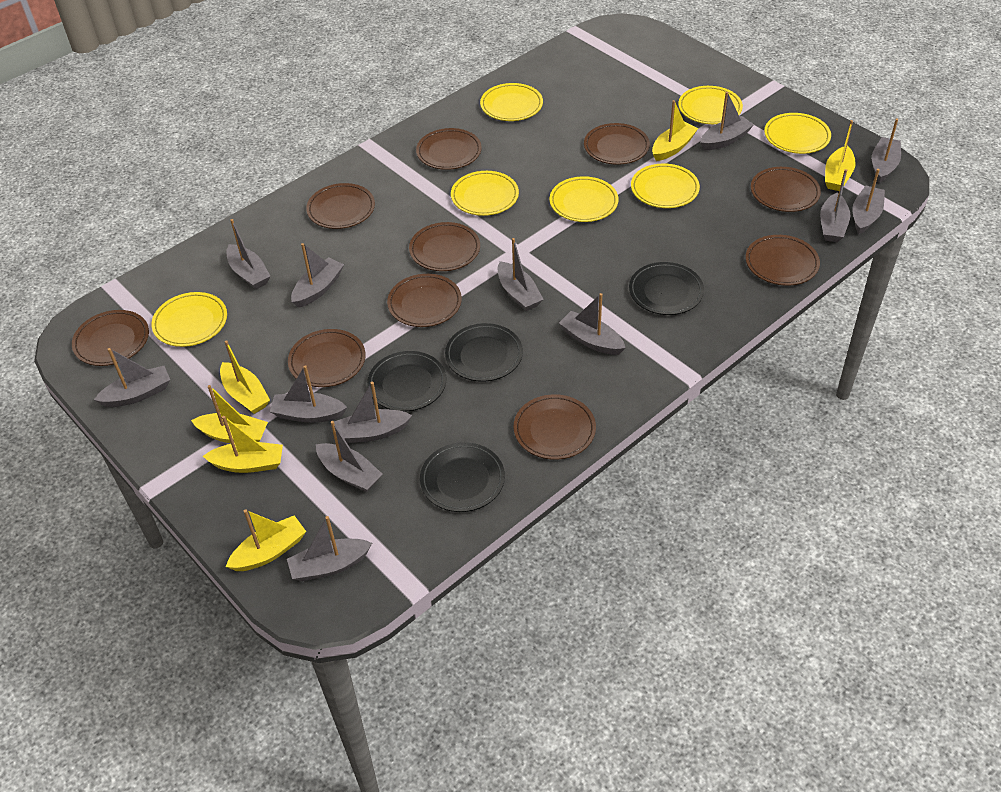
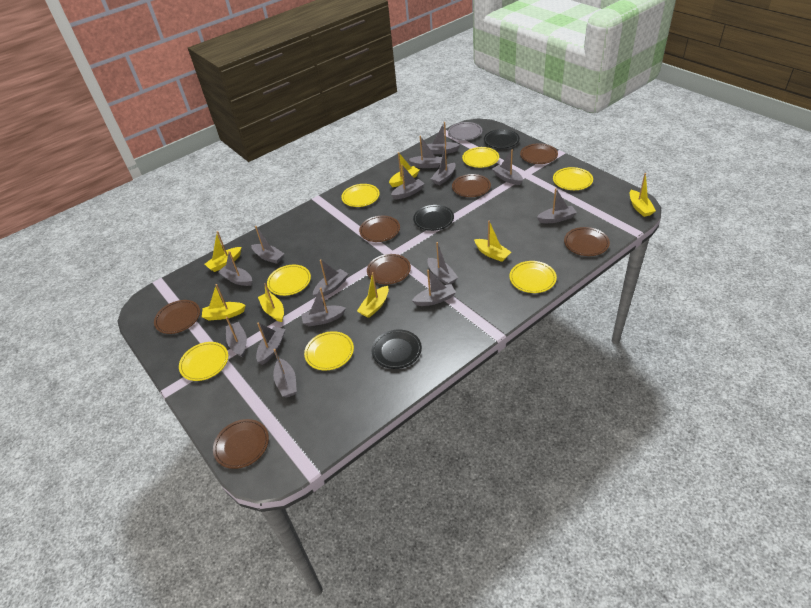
black plate: 4 -> 3
brown plate: 10 -> 7
grey boat: 13 -> 15
grey plate: 0 -> 1
yellow boat: 6 -> 7

